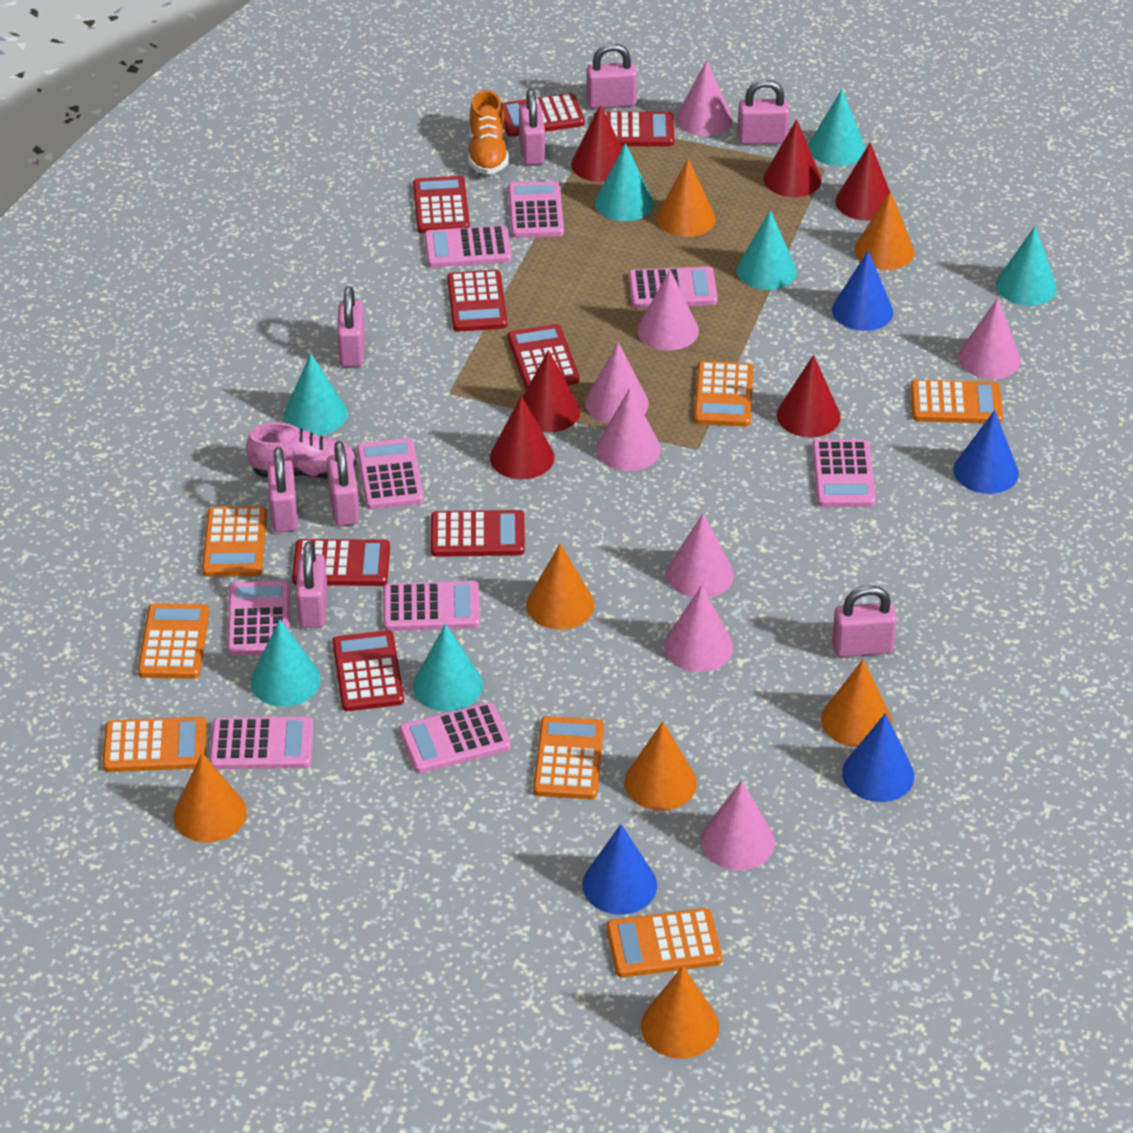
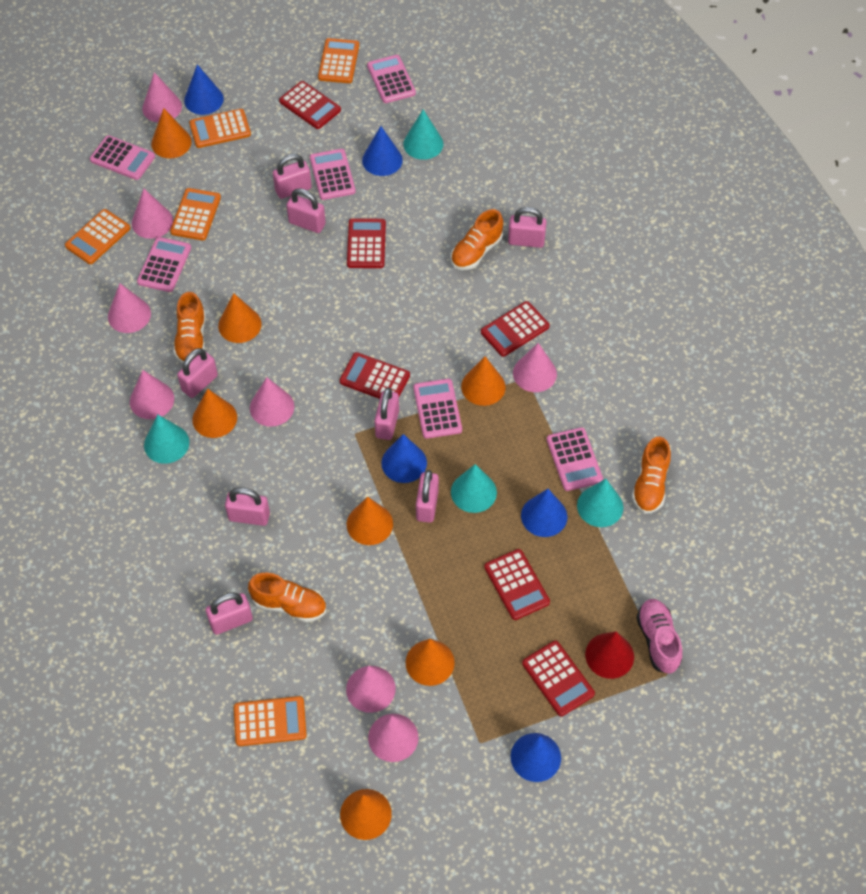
blue cone: 4 -> 5
orange calculator: 7 -> 5
orange shoe: 1 -> 4
pink calculator: 9 -> 6
red calculator: 8 -> 6
red cone: 6 -> 1
turquoise cone: 7 -> 4

